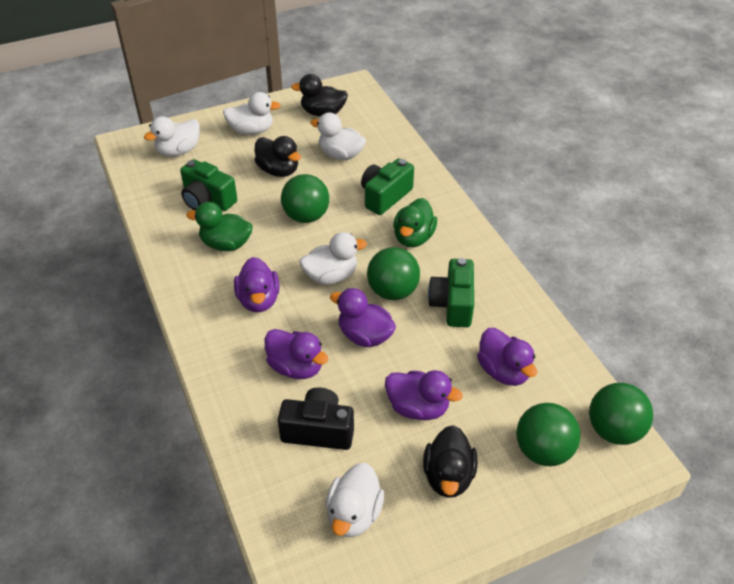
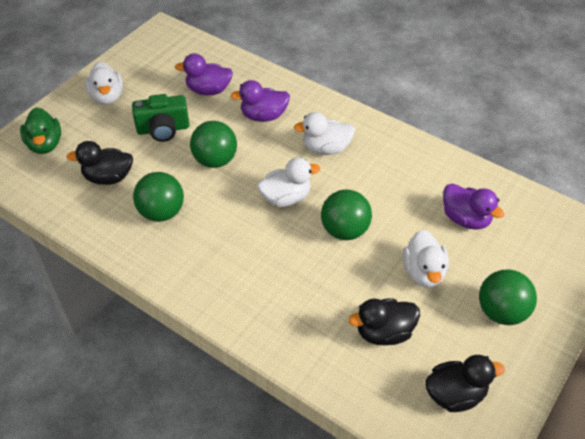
black camera: 1 -> 0
green camera: 3 -> 1
green duck: 2 -> 1
purple duck: 5 -> 3
white duck: 5 -> 4

